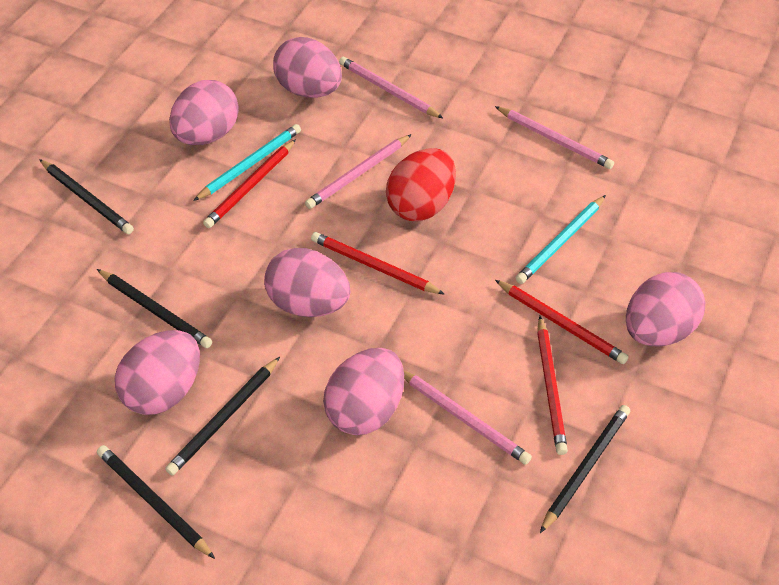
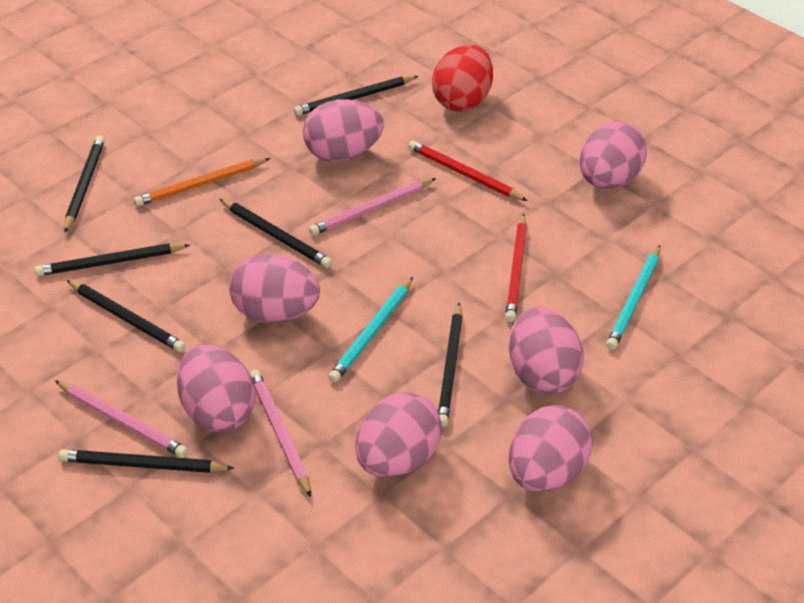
black pencil: 5 -> 7
orange pencil: 0 -> 1
pink egg: 6 -> 7
pink pencil: 4 -> 3
red pencil: 4 -> 2

